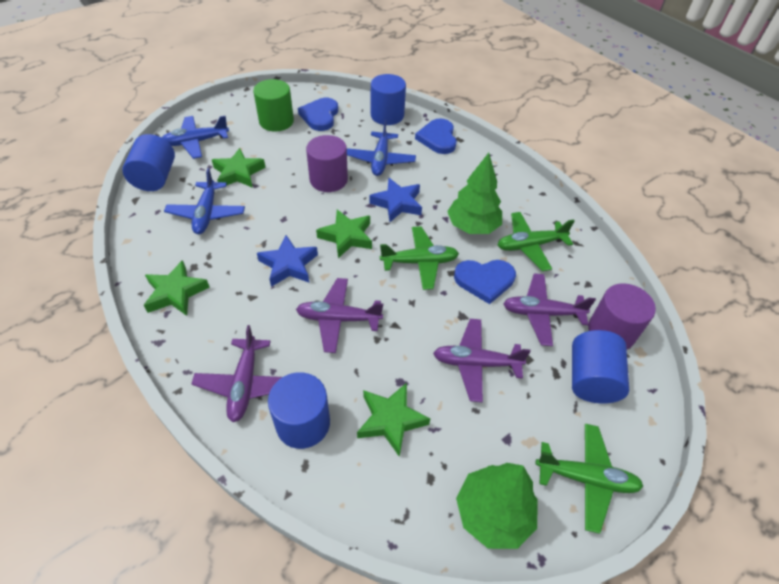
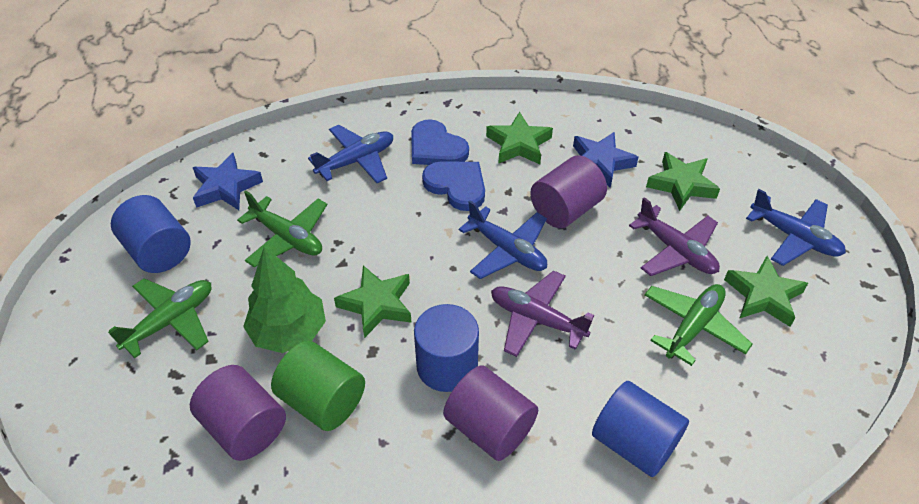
blue cylinder: 4 -> 3
blue heart: 3 -> 2
green tree: 2 -> 1
purple cylinder: 2 -> 3
purple plane: 4 -> 2

